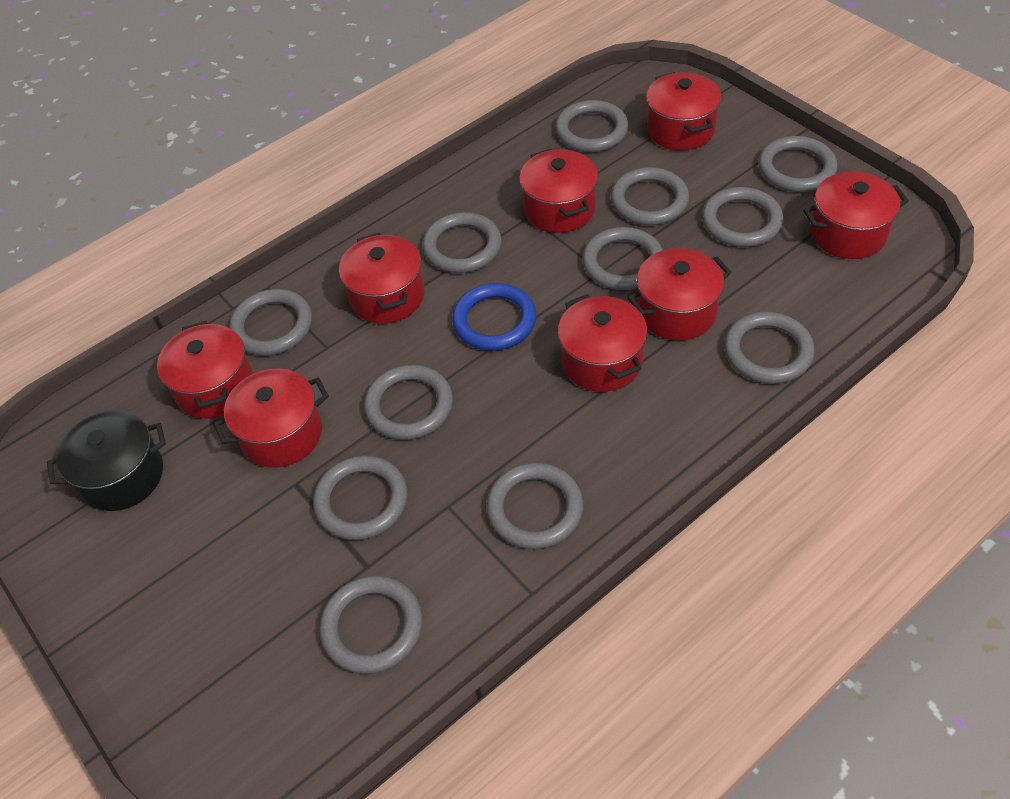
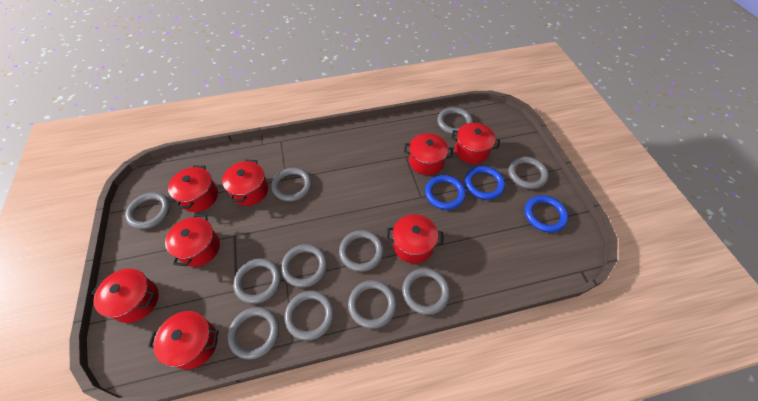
black pot: 1 -> 0
blue ring: 1 -> 3
grey ring: 12 -> 11

